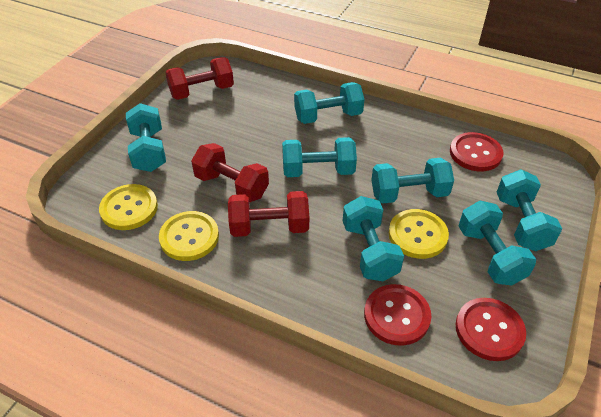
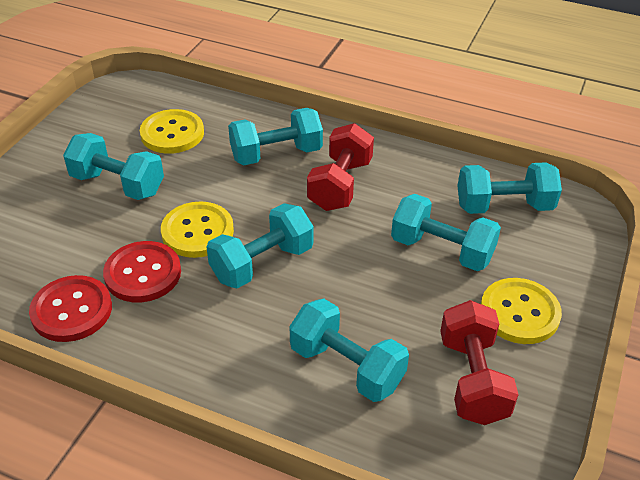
red button: 3 -> 2
red dumbbell: 3 -> 2
turquoise dumbbell: 7 -> 6

